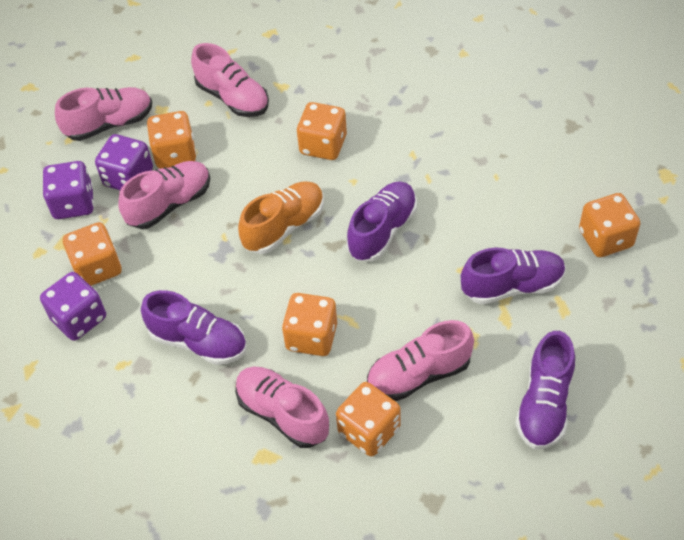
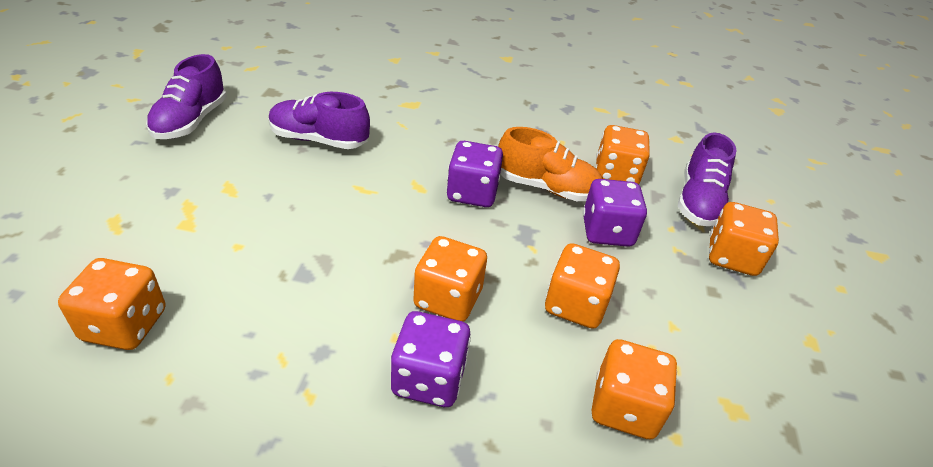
pink shoe: 5 -> 0
purple shoe: 4 -> 3

